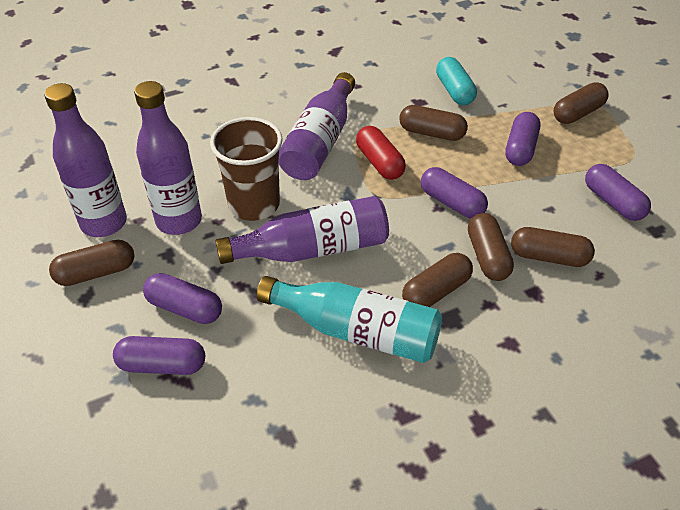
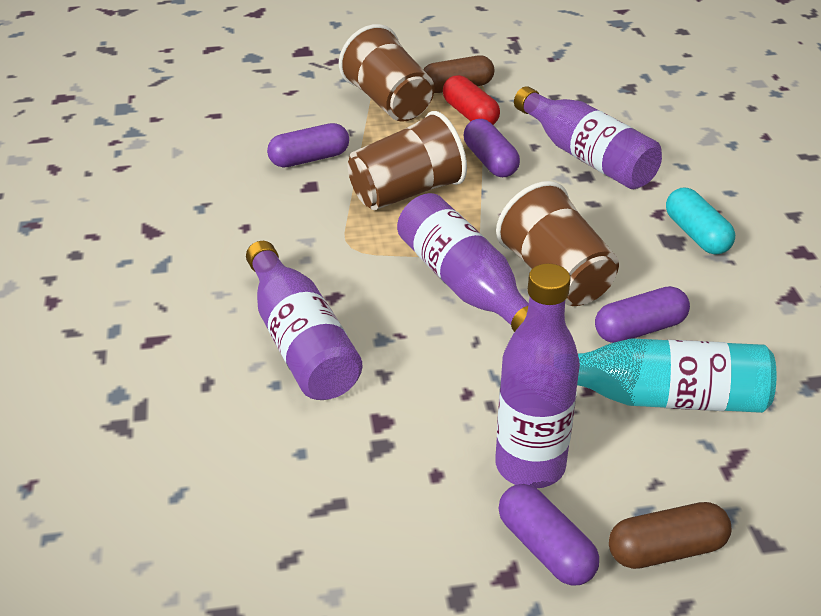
brown capsule: 6 -> 2
brown cup: 1 -> 3
purple capsule: 5 -> 4

